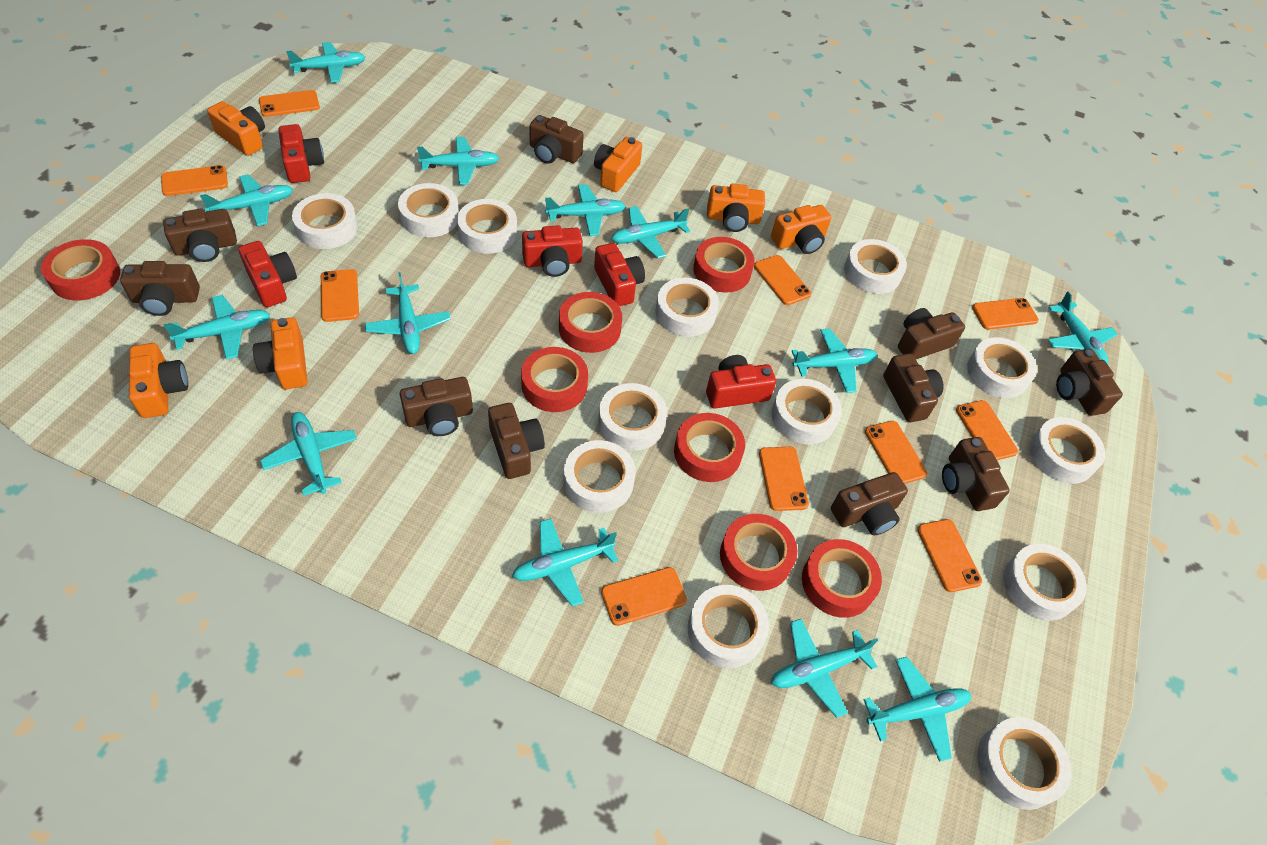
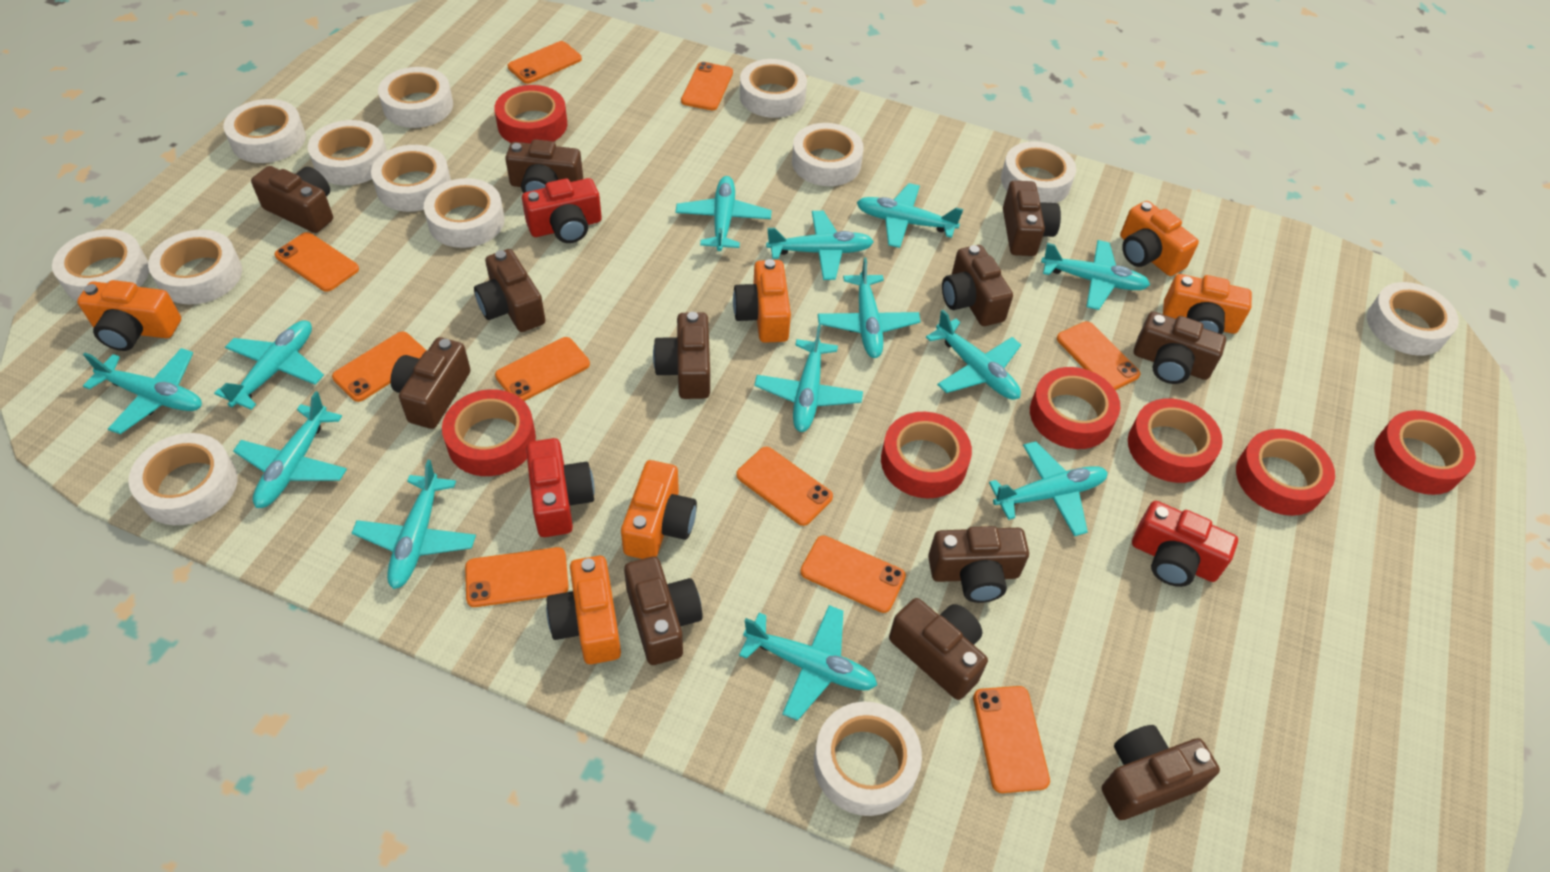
brown camera: 10 -> 12
red camera: 5 -> 3

